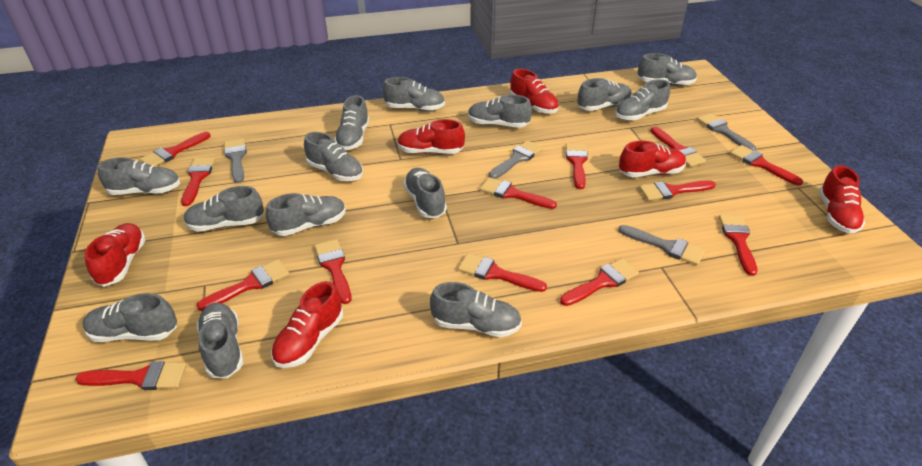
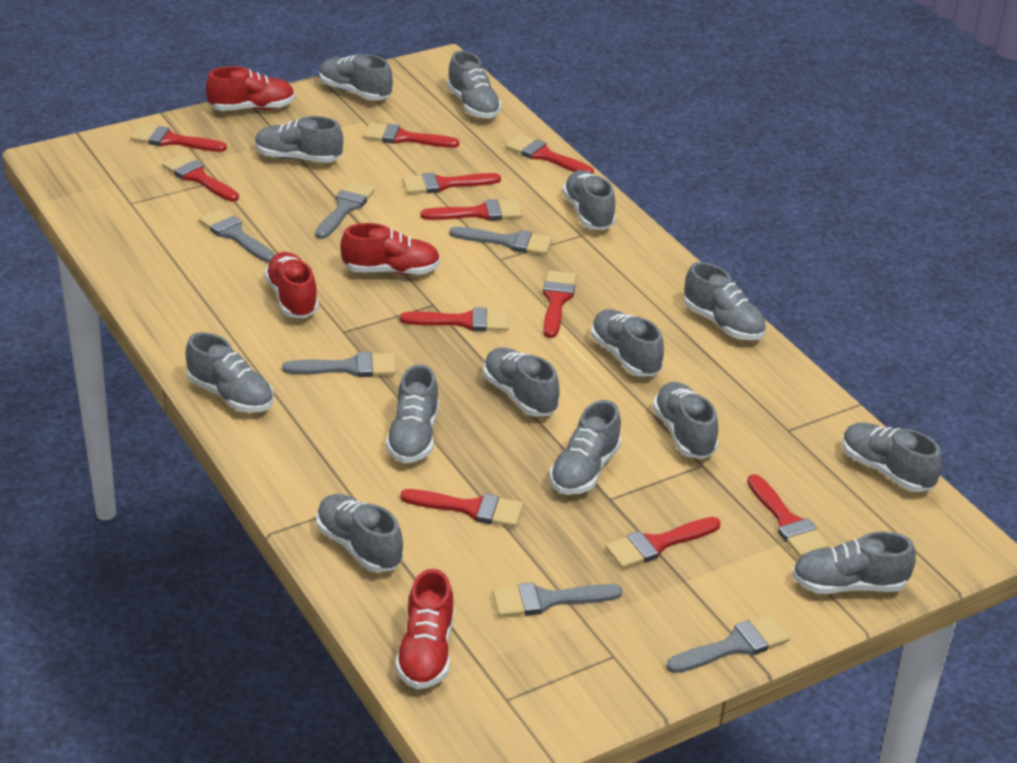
grey brush: 4 -> 6
red brush: 13 -> 11
red shoe: 6 -> 4

